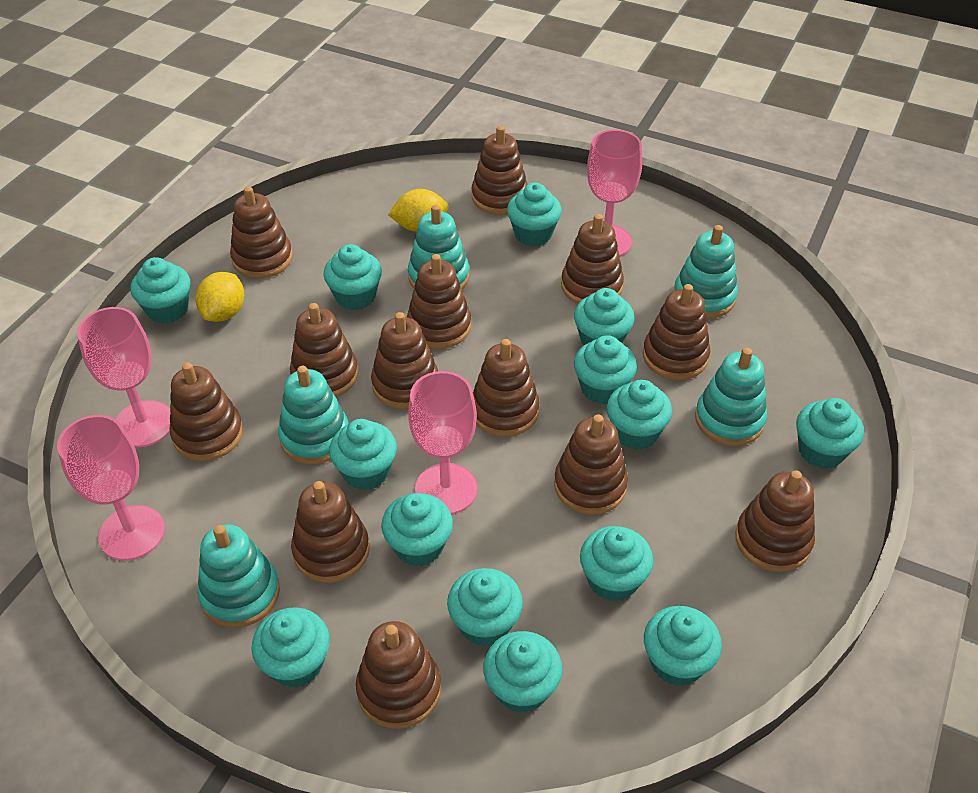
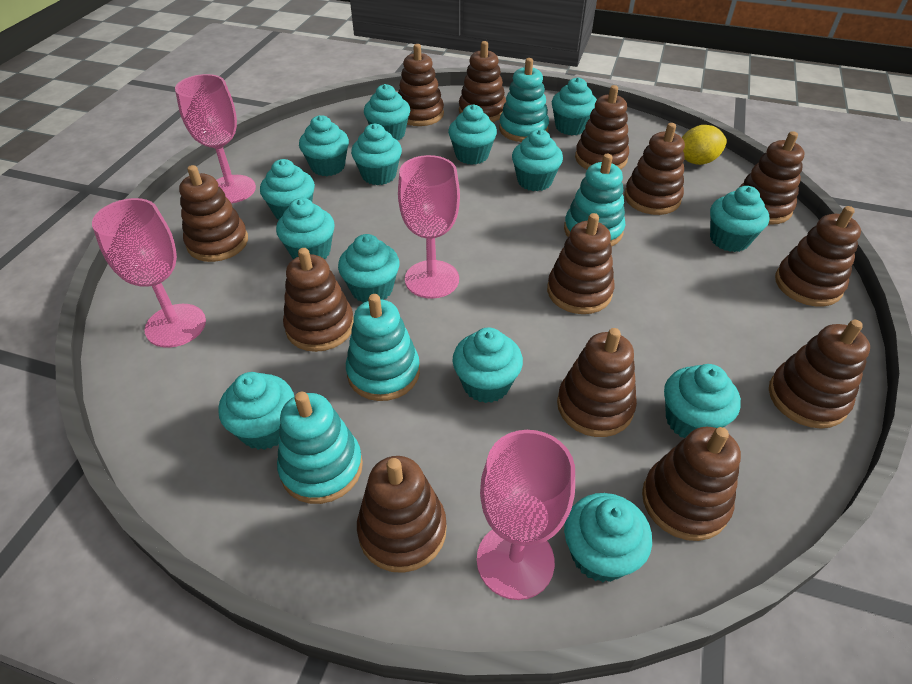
turquoise stacking toy: 5 -> 4
yellow lemon: 2 -> 1

